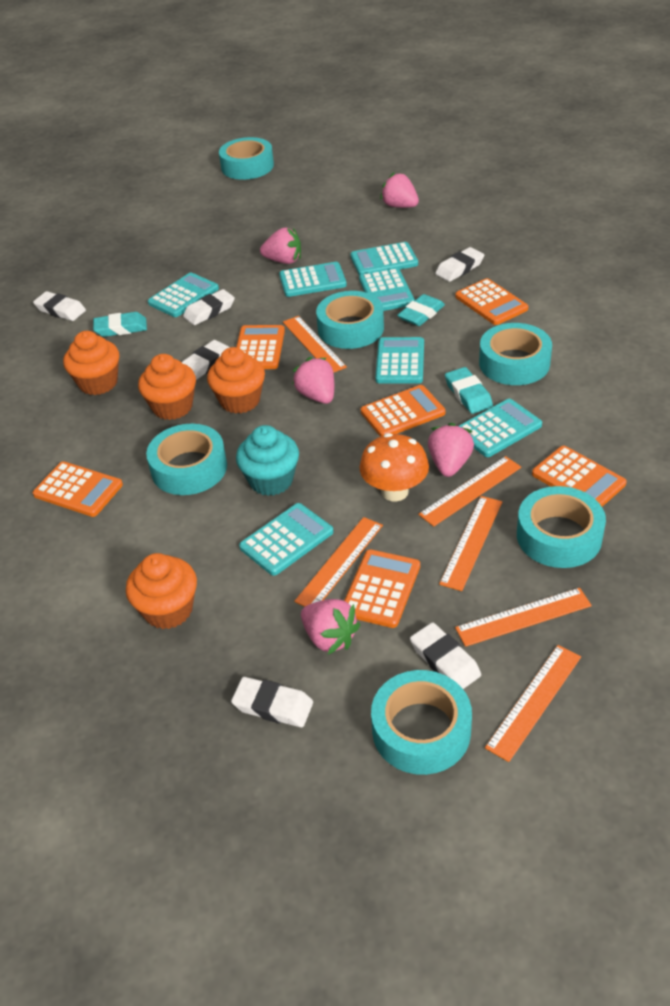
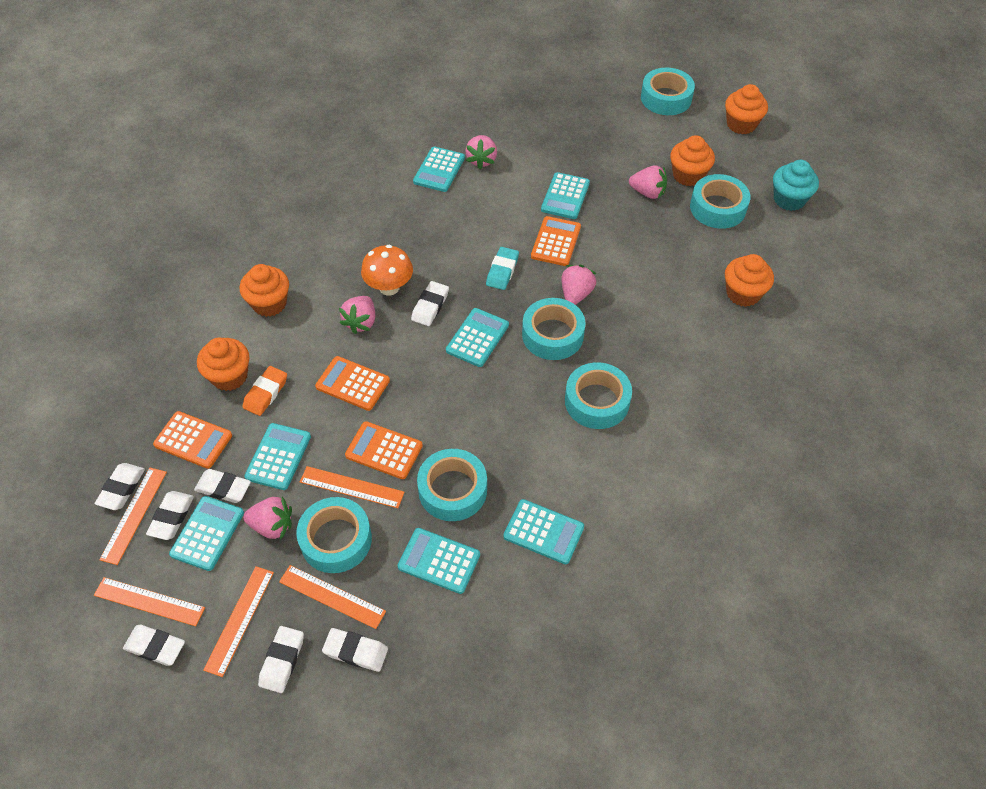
orange calculator: 6 -> 4
orange cupcake: 4 -> 5
orange eraser: 0 -> 1
orange ruler: 6 -> 5
turquoise eraser: 3 -> 1
white eraser: 6 -> 7

